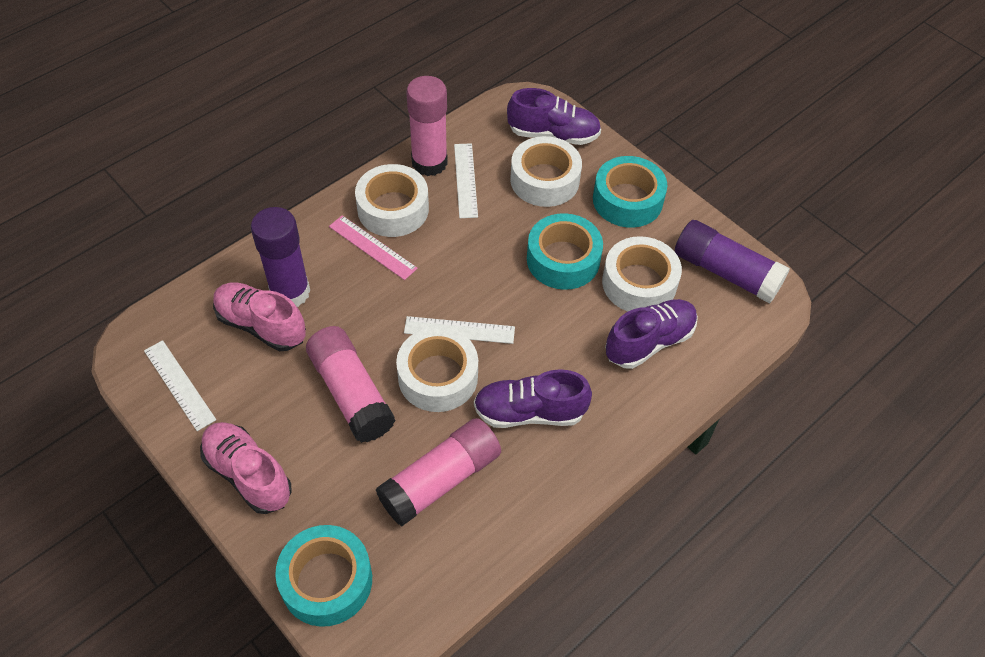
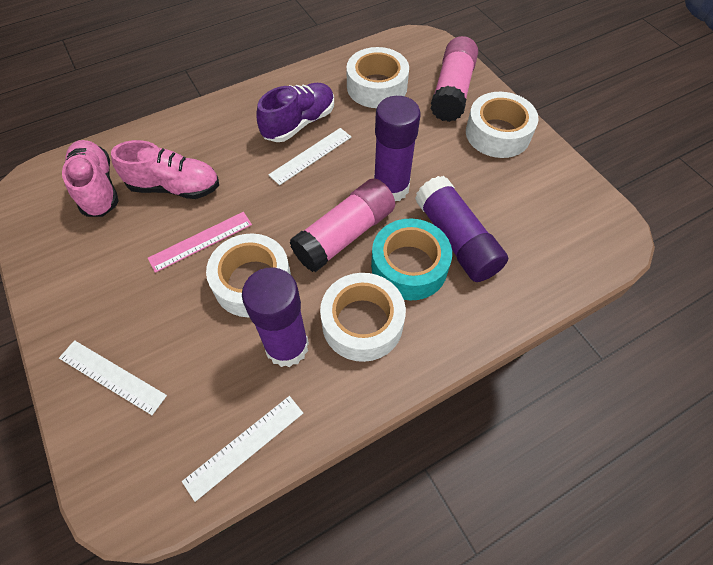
pink glue stick: 3 -> 2
purple glue stick: 2 -> 3
purple shoe: 3 -> 1
turquoise tape: 3 -> 1

